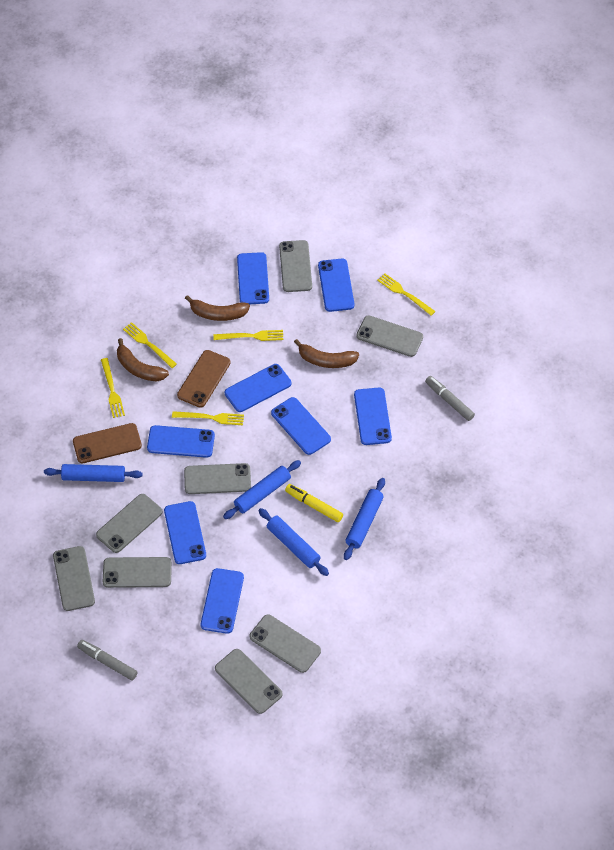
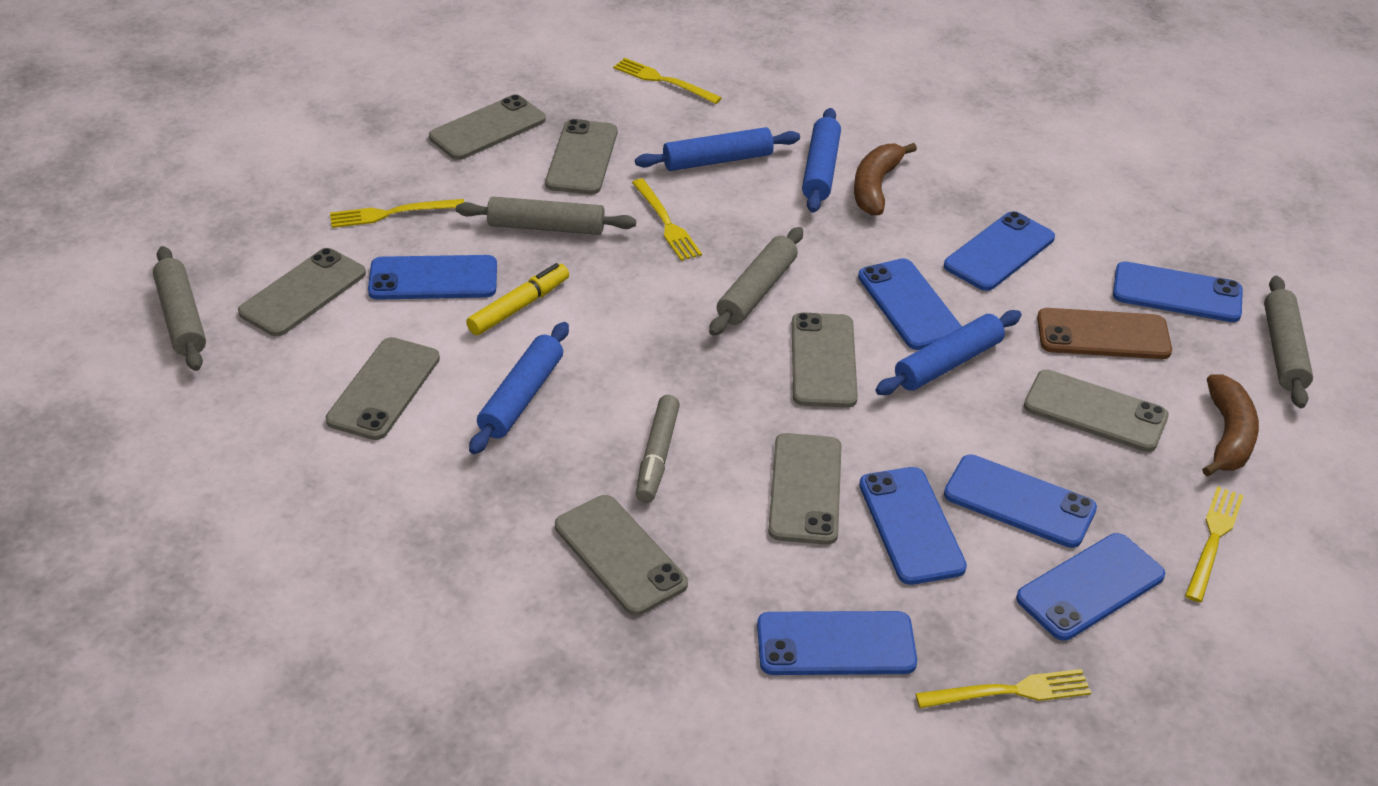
brown banana: 3 -> 2
brown phone: 2 -> 1
grey marker: 2 -> 1
grey rolling pin: 0 -> 4

